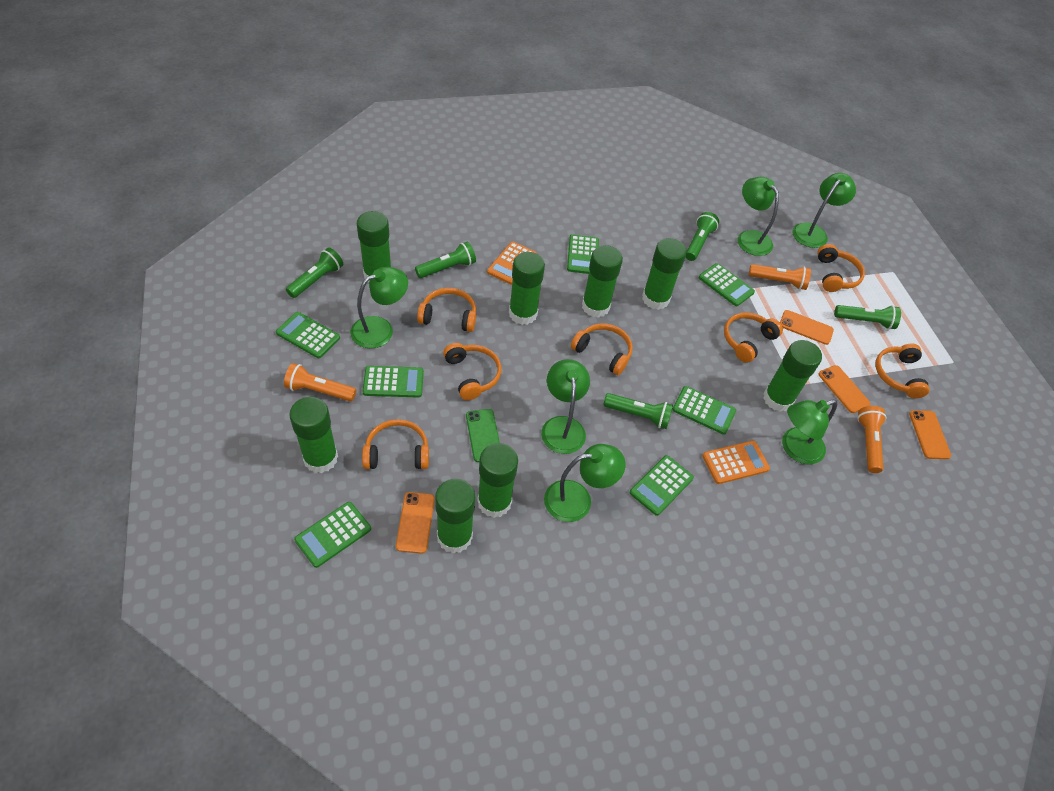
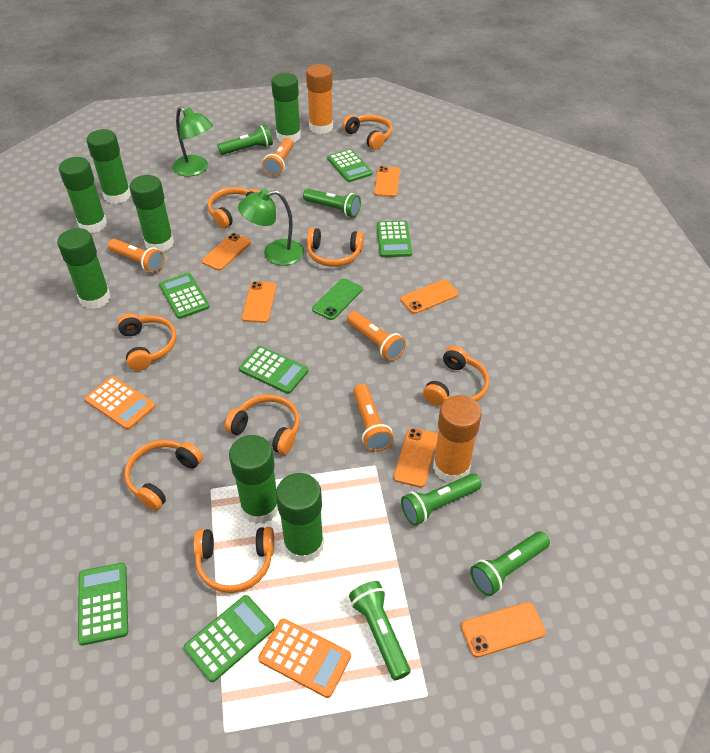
green calculator: 7 -> 6
green glue stick: 8 -> 7
green lamp: 6 -> 2
orange flashlight: 3 -> 4
orange glue stick: 0 -> 2
orange headphones: 7 -> 8
orange phone: 4 -> 6

